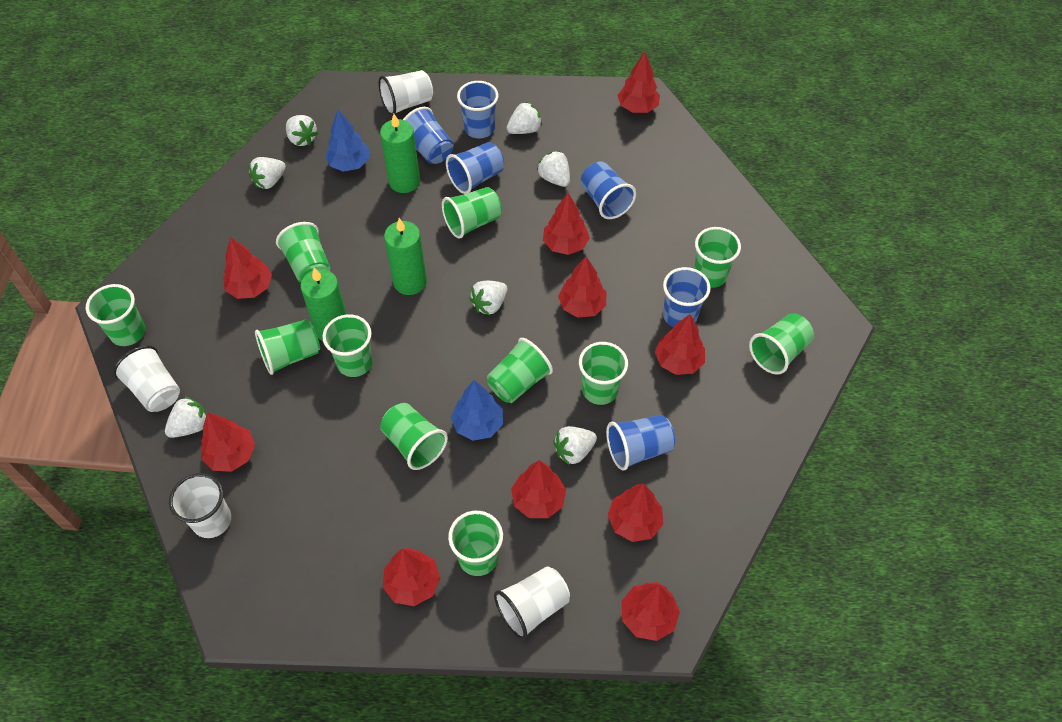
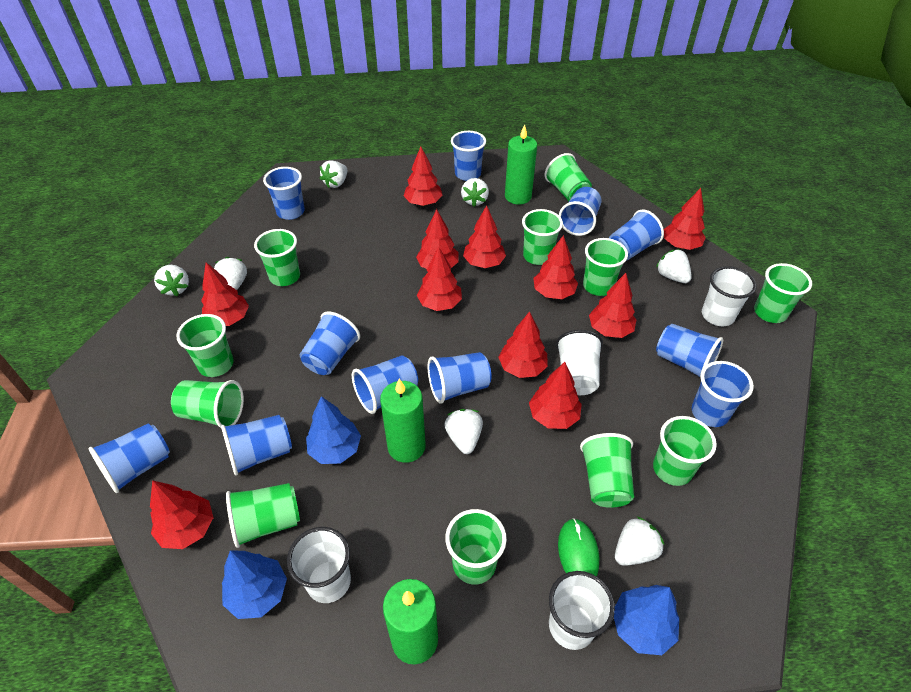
blue cup: 6 -> 11
blue tree: 2 -> 3
green mouse: 0 -> 1
red tree: 10 -> 11

